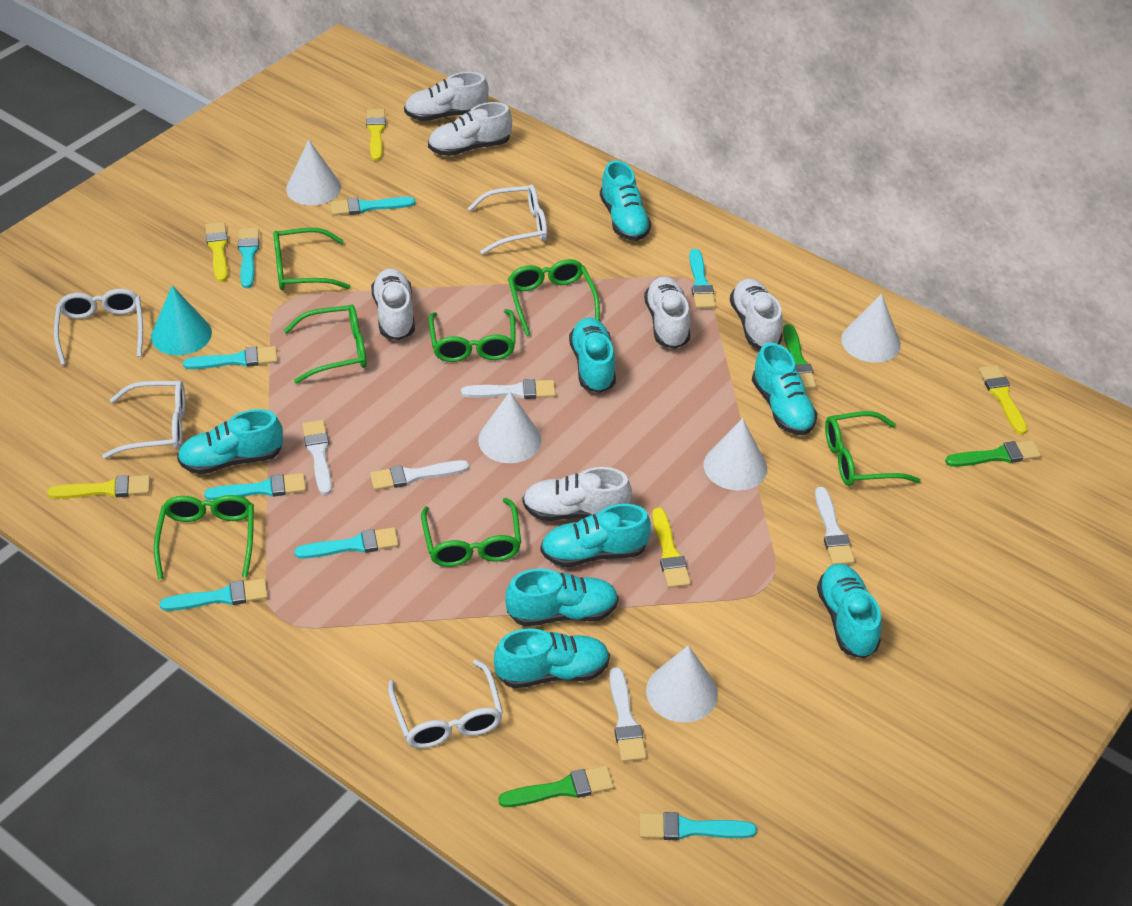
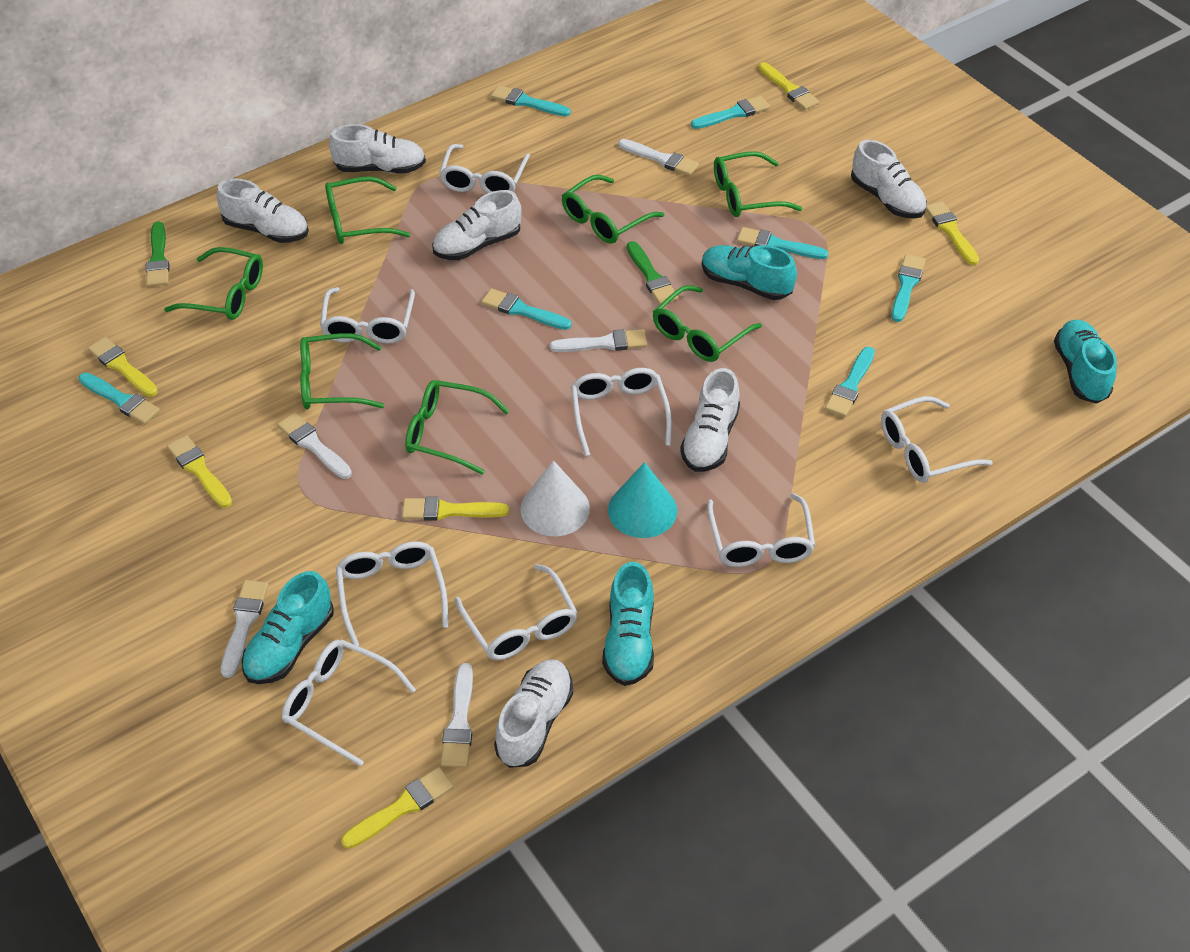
green brush: 3 -> 2
turquoise brush: 8 -> 7
turquoise shoe: 8 -> 4
white cone: 5 -> 1
white glasses: 4 -> 8
yellow brush: 5 -> 6

